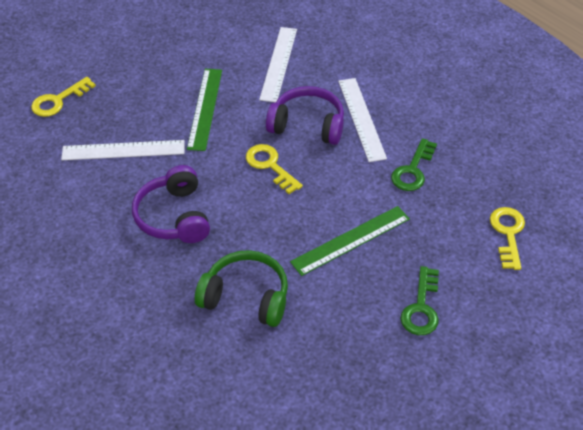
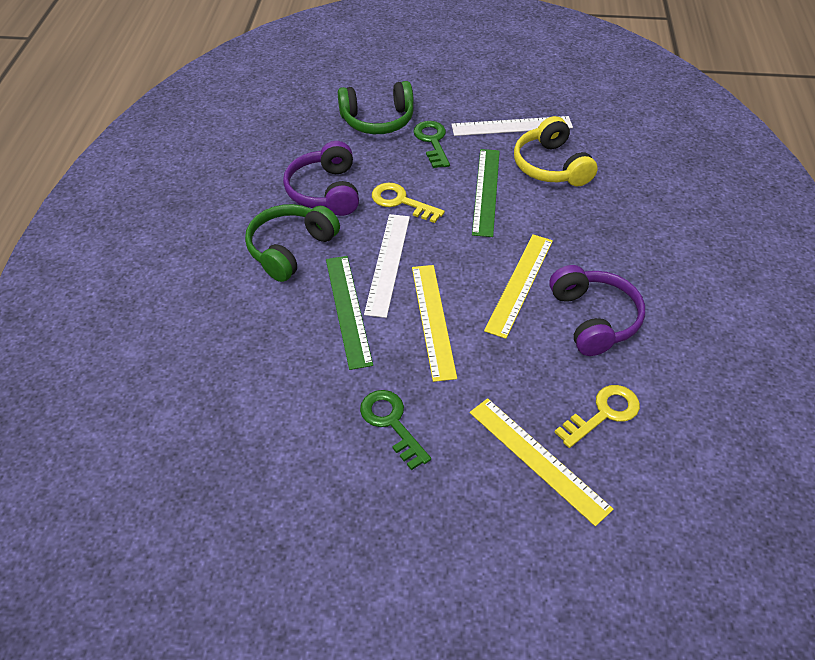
green headphones: 1 -> 2
white ruler: 3 -> 2
yellow headphones: 0 -> 1
yellow key: 3 -> 2
yellow ruler: 0 -> 3

